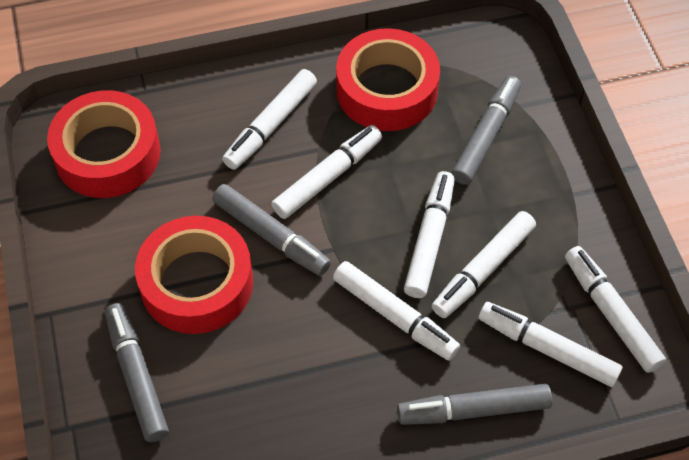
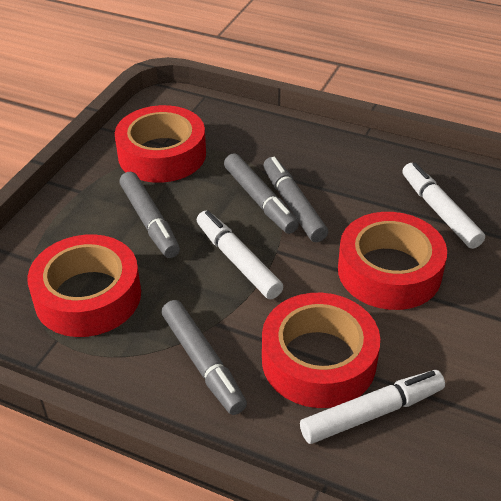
red tape: 3 -> 4
white marker: 7 -> 3

